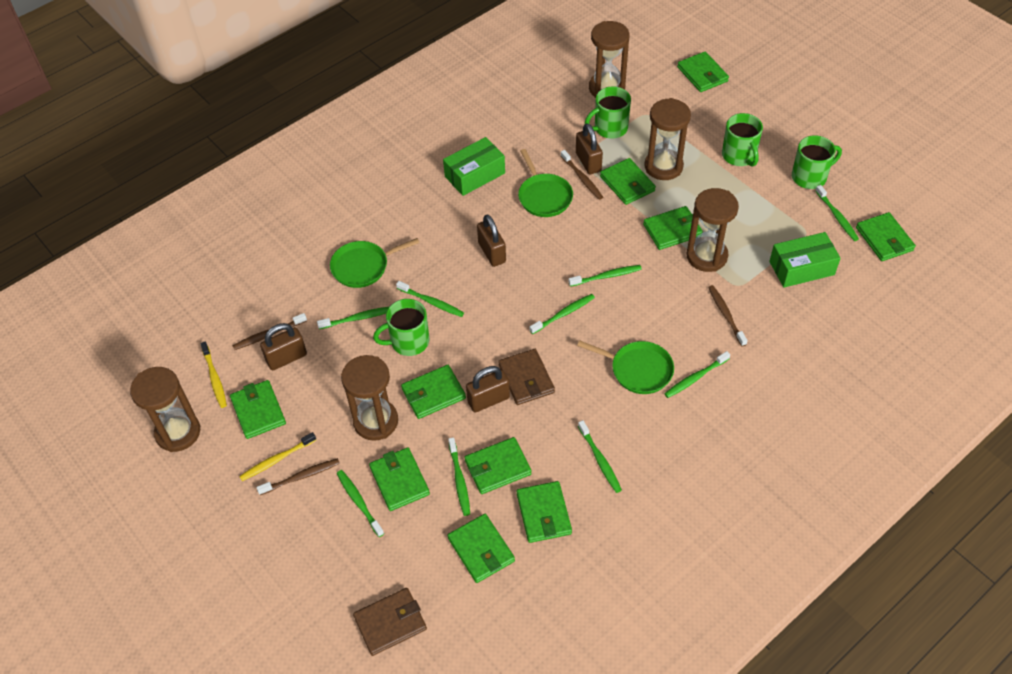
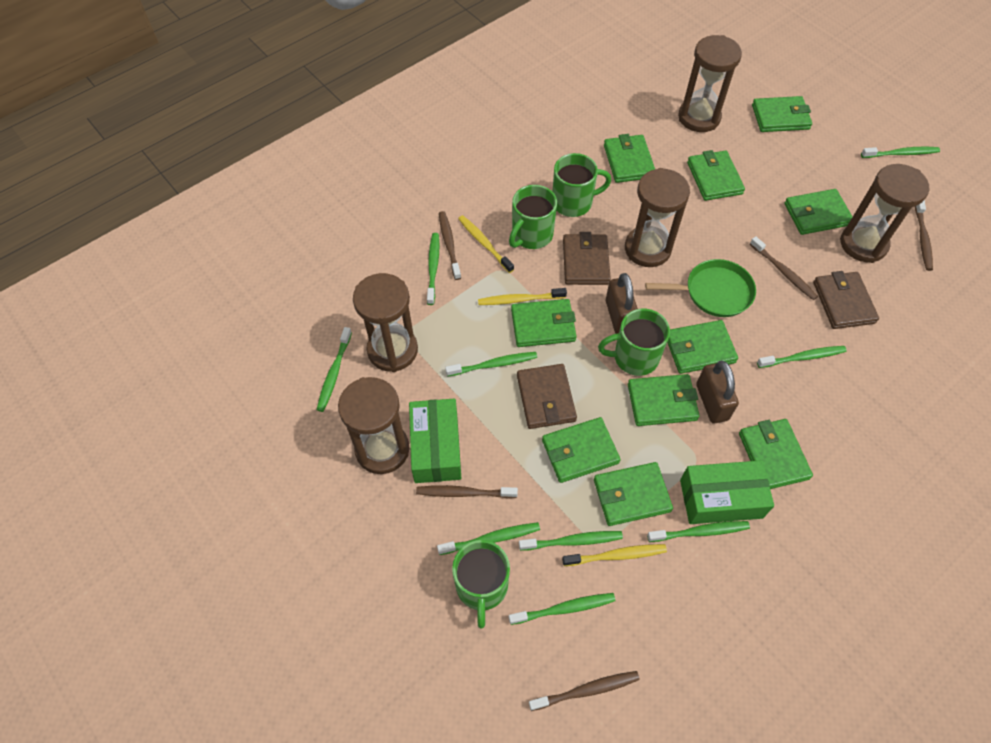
brown padlock: 4 -> 2
brown toothbrush: 4 -> 5
brown wallet: 2 -> 3
green pan: 3 -> 1
yellow toothbrush: 2 -> 3

